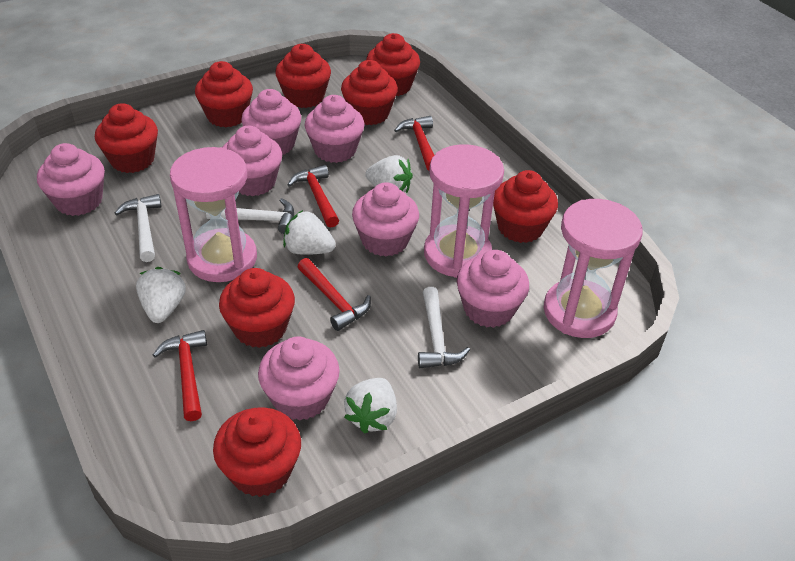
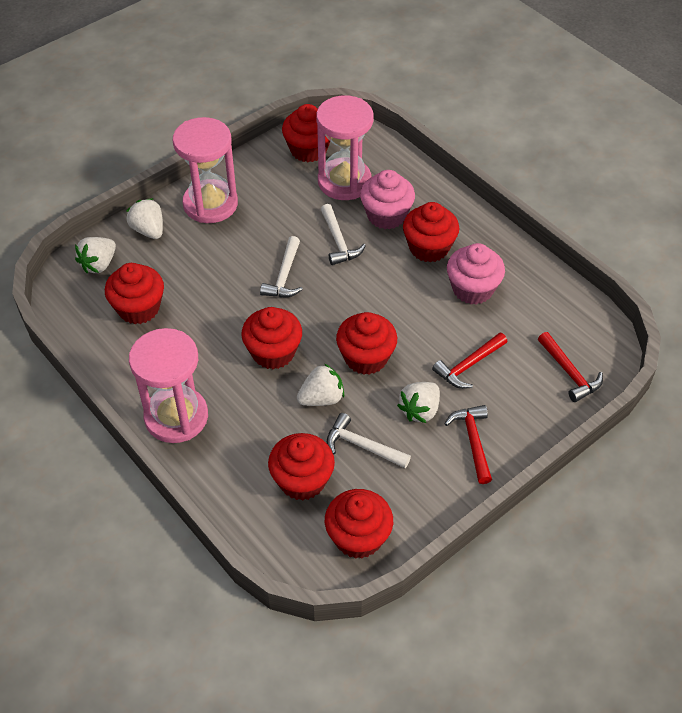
pink cupcake: 7 -> 2
red cupcake: 8 -> 7
red hammer: 4 -> 3

